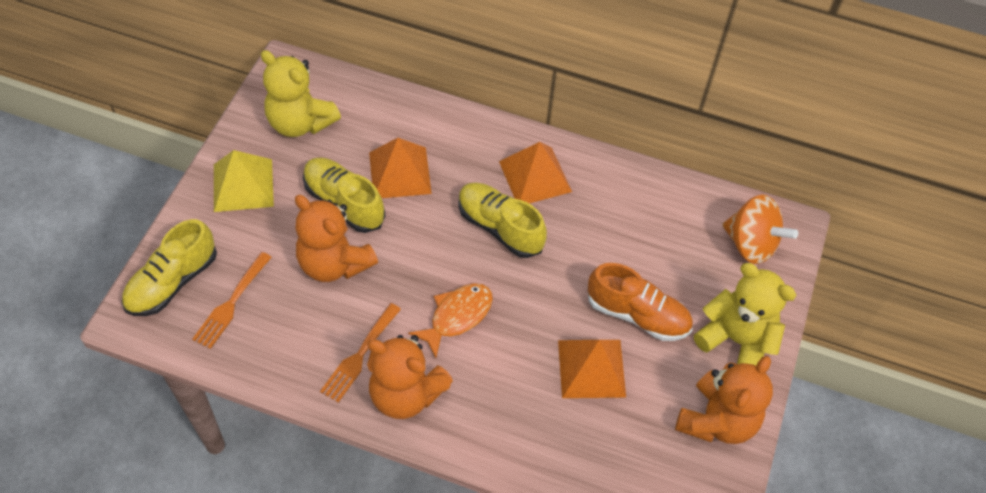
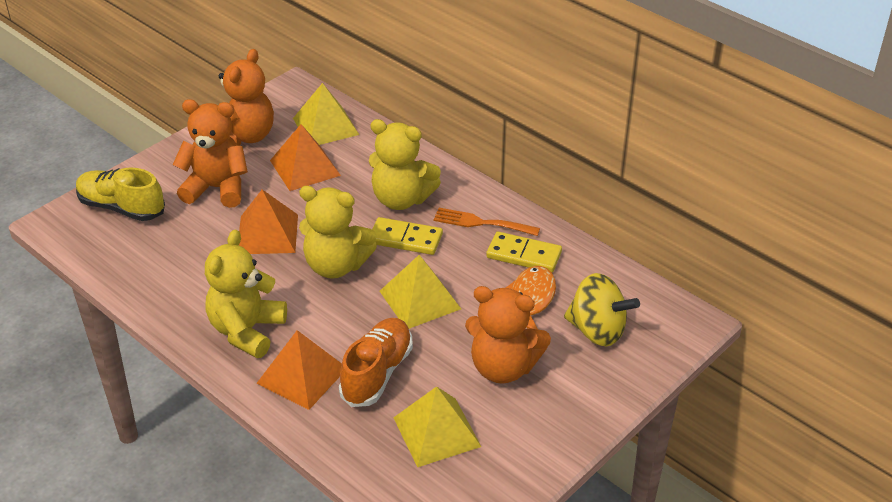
orange fork: 2 -> 1
orange spinning top: 1 -> 0
yellow domino: 0 -> 2
yellow pyramid: 1 -> 3
yellow shoe: 3 -> 1
yellow spinning top: 0 -> 1
yellow teddy bear: 2 -> 3

